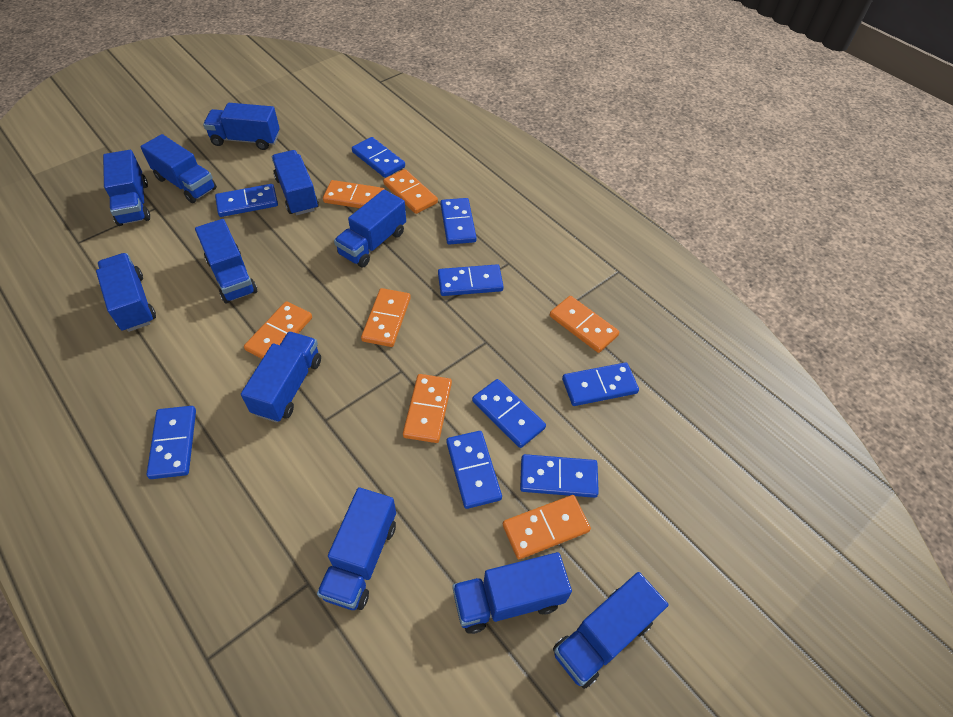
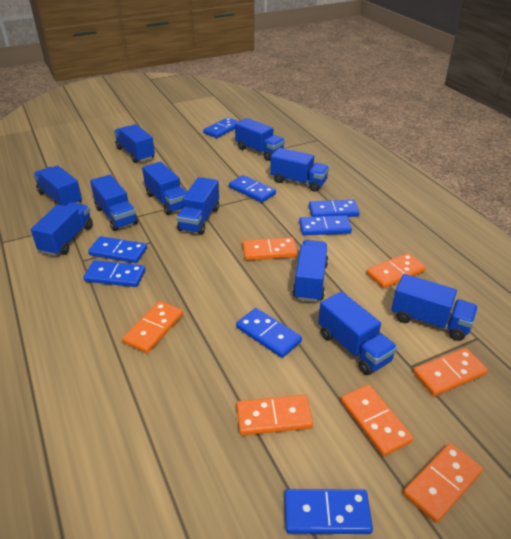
blue domino: 9 -> 8

